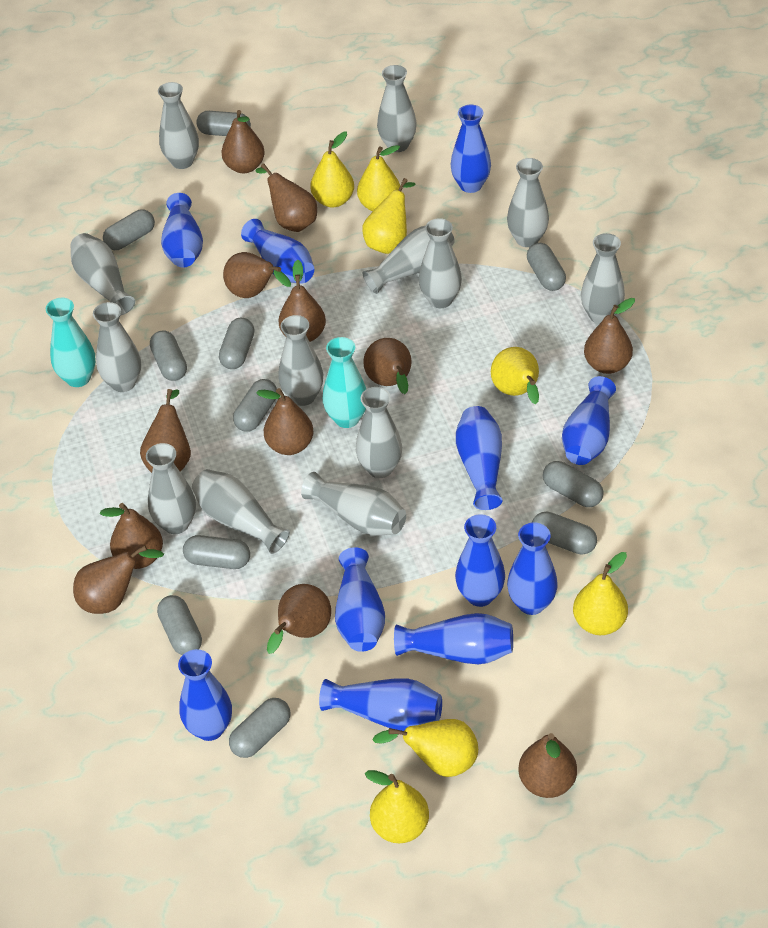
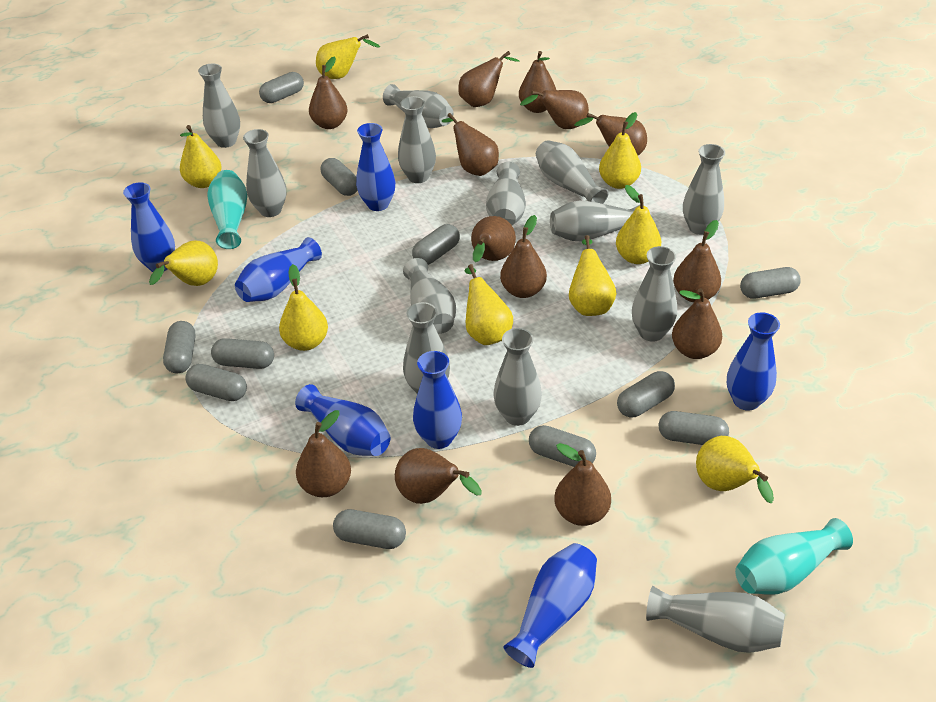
blue vase: 11 -> 7
brown pear: 12 -> 13
yellow pear: 7 -> 9

